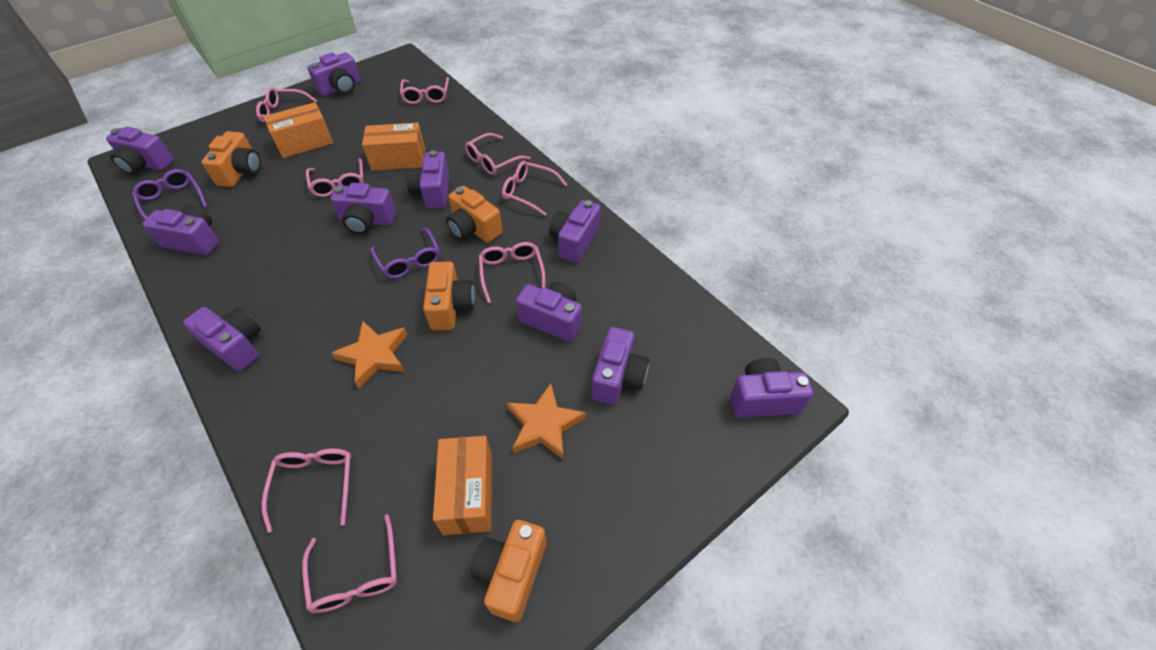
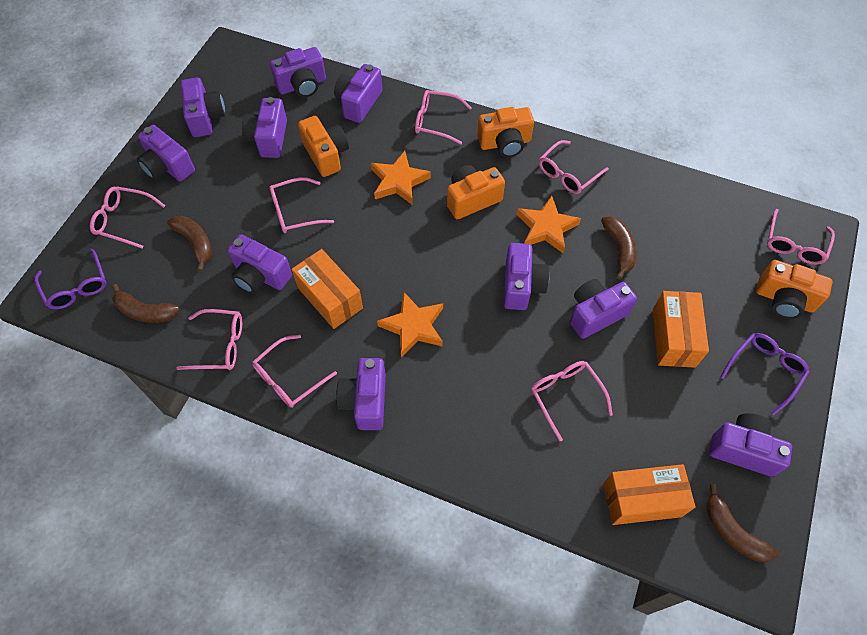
brown banana: 0 -> 4
orange star: 2 -> 3

